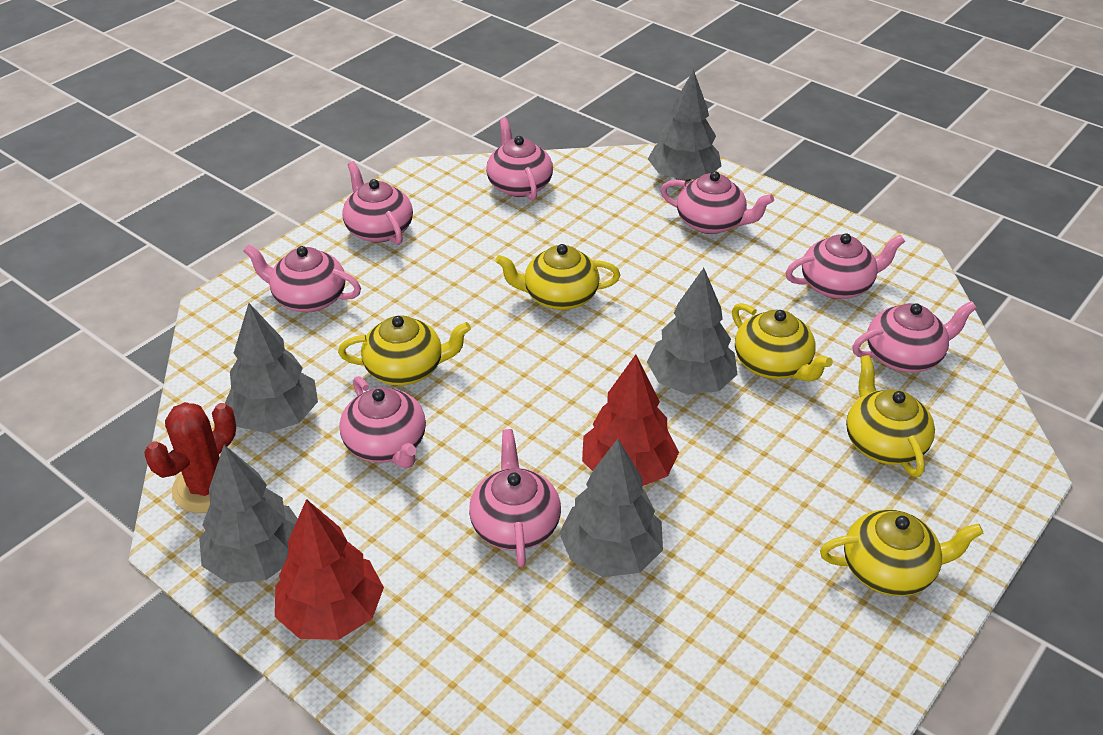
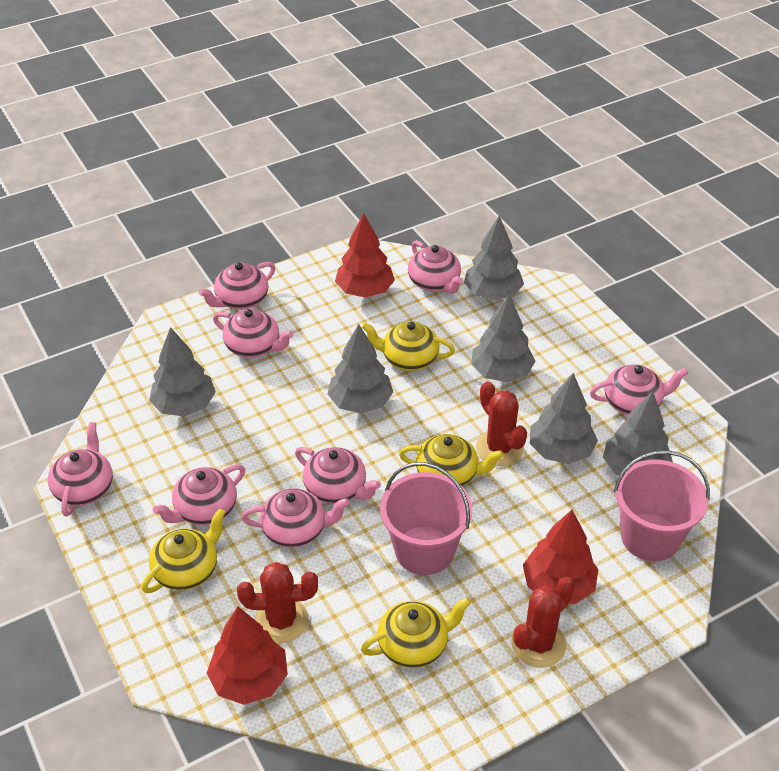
grey tree: 5 -> 6
pink bucket: 0 -> 2
red cactus: 1 -> 3
red tree: 2 -> 3
yellow teapot: 5 -> 4

